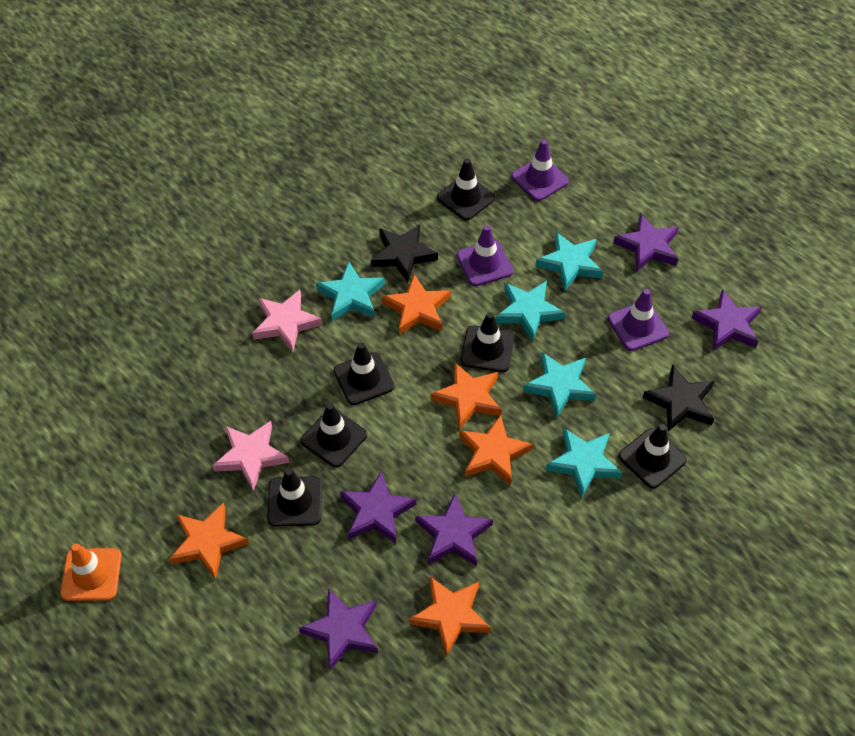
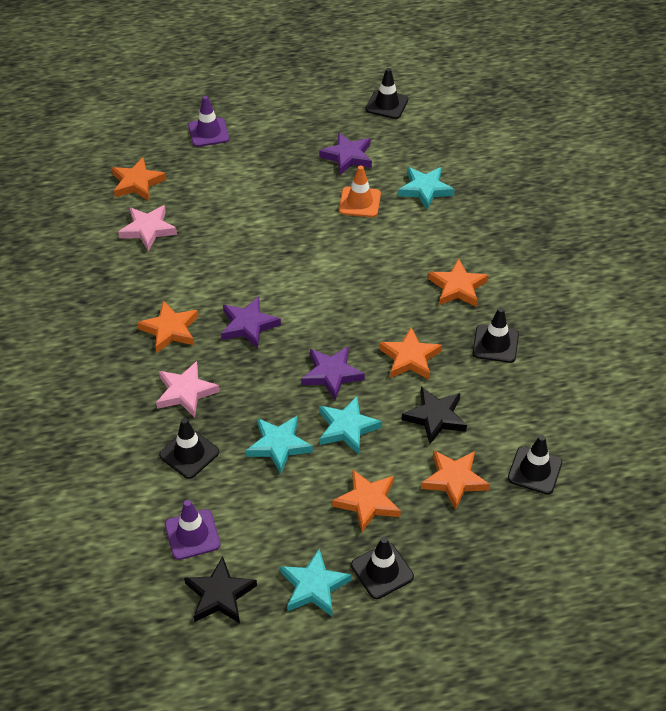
black traffic cone: 6 -> 5
orange star: 5 -> 6
purple star: 5 -> 3
purple traffic cone: 3 -> 2
turquoise star: 5 -> 4

